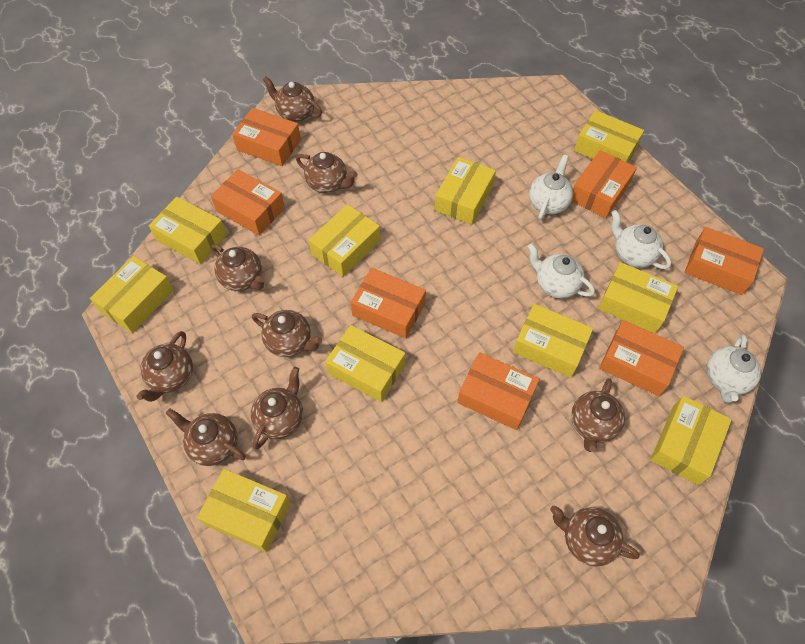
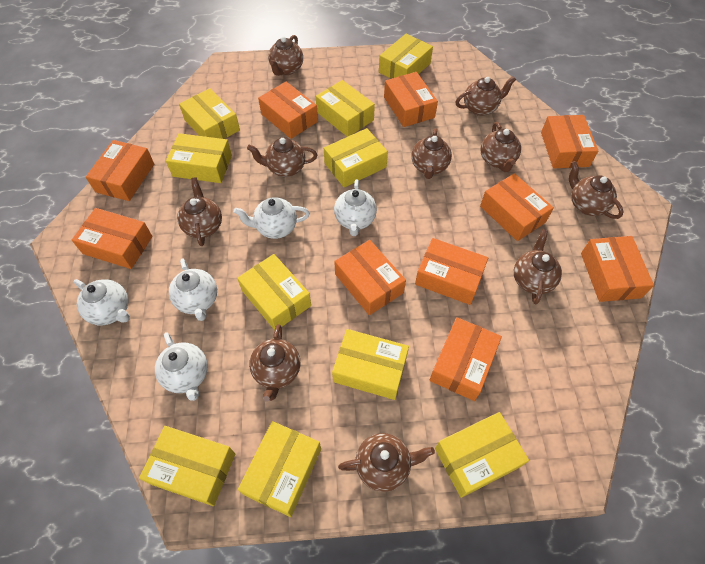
brown teapot: 9 -> 10
orange box: 7 -> 10
white teapot: 4 -> 5

